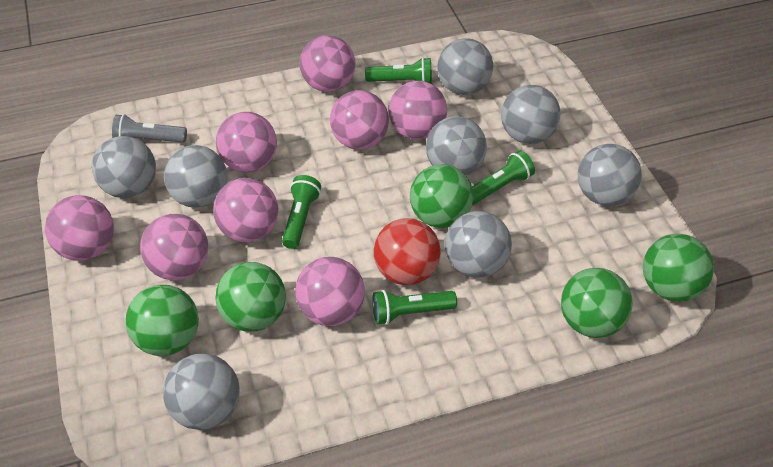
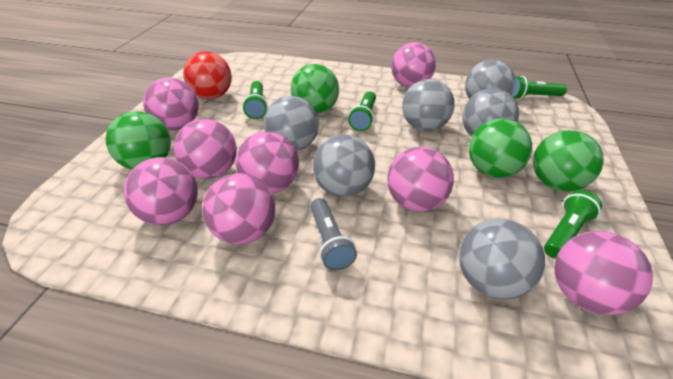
green ball: 5 -> 4
grey ball: 8 -> 6

